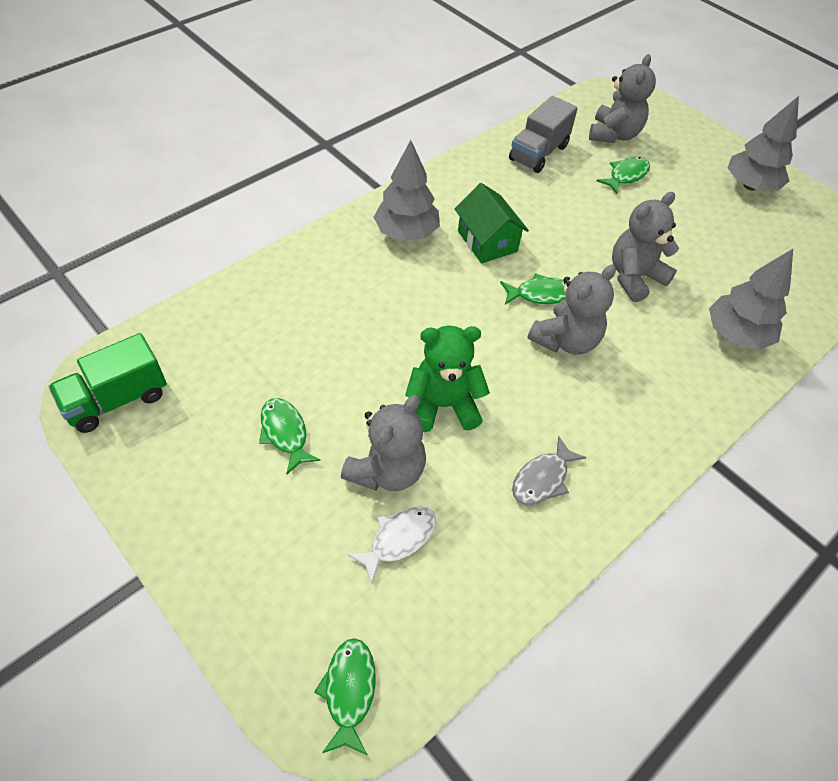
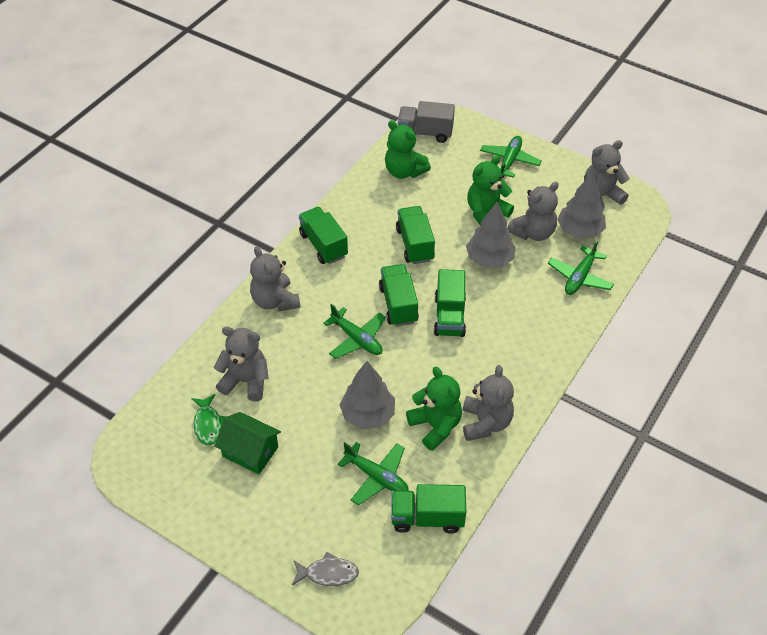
green fish: 4 -> 1
green plane: 0 -> 4
green teddy bear: 1 -> 3
green truck: 1 -> 5
grey teddy bear: 4 -> 5
white fish: 1 -> 0

